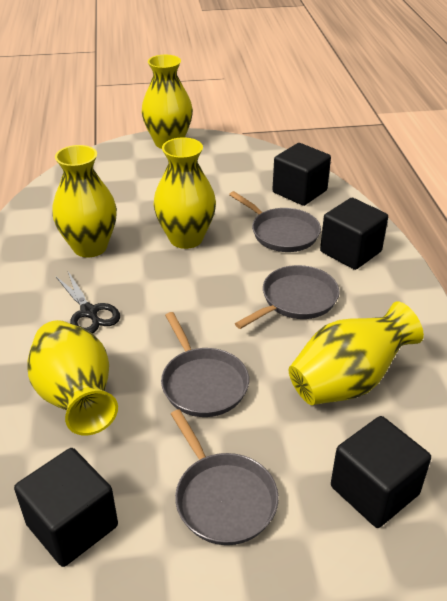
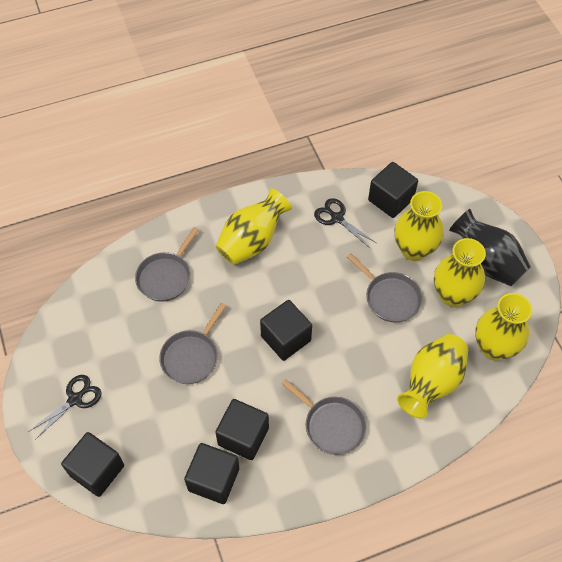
black cube: 4 -> 5
black scissors: 1 -> 2
black vase: 0 -> 1

